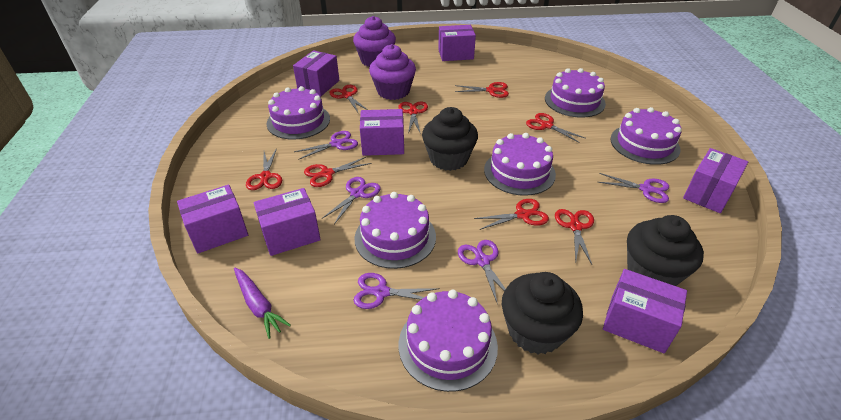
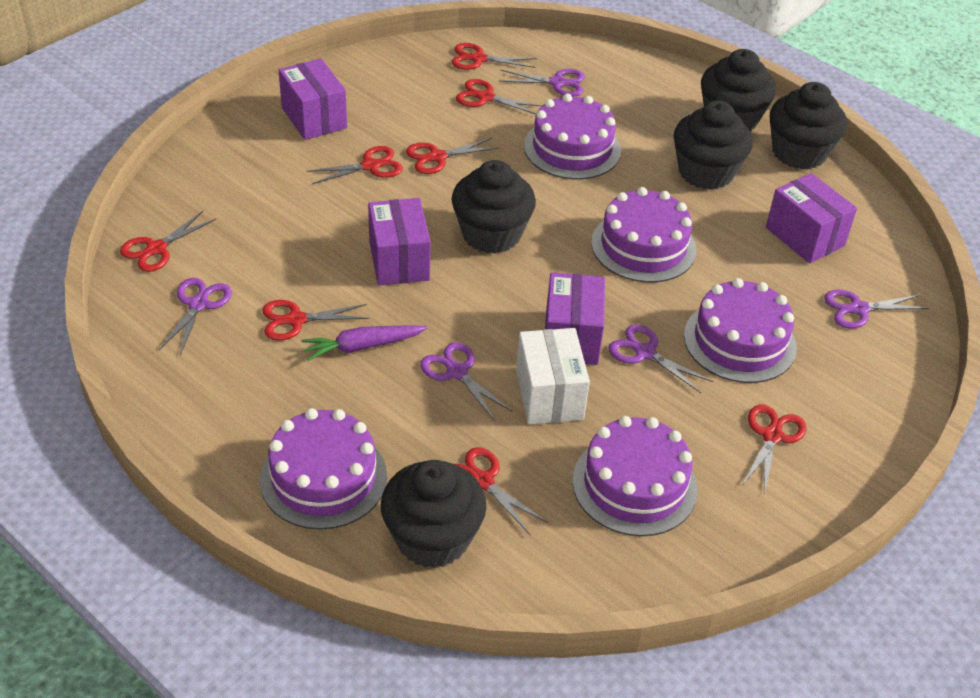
black cupcake: 3 -> 5
purple box: 7 -> 4
purple cake: 6 -> 5
purple cupcake: 2 -> 0
white box: 0 -> 1

